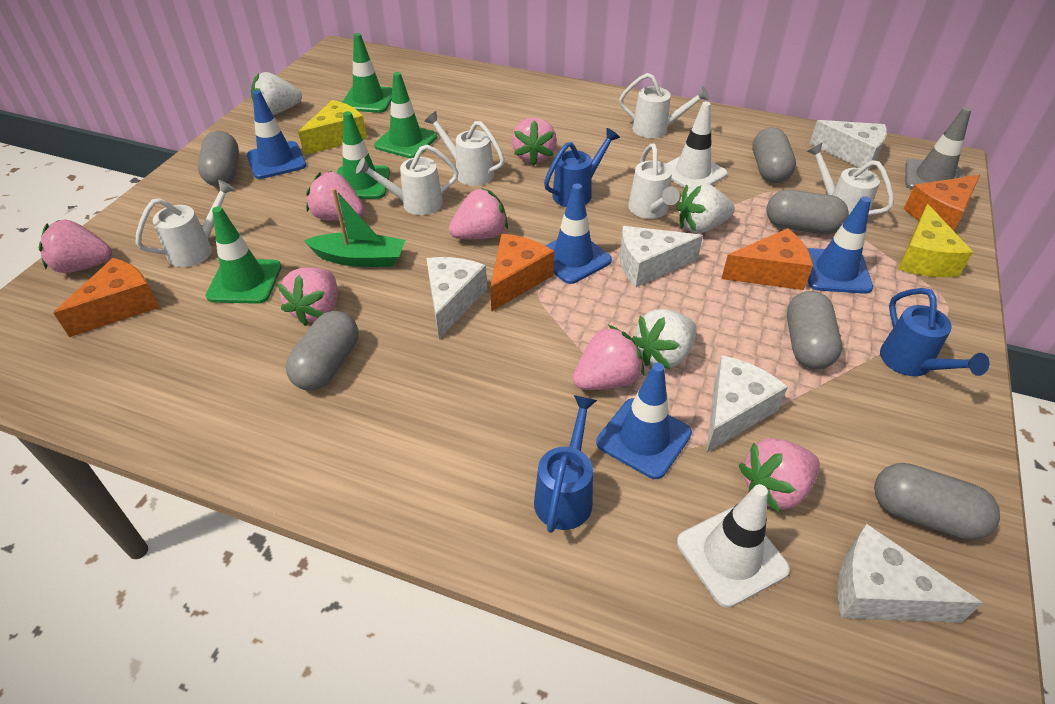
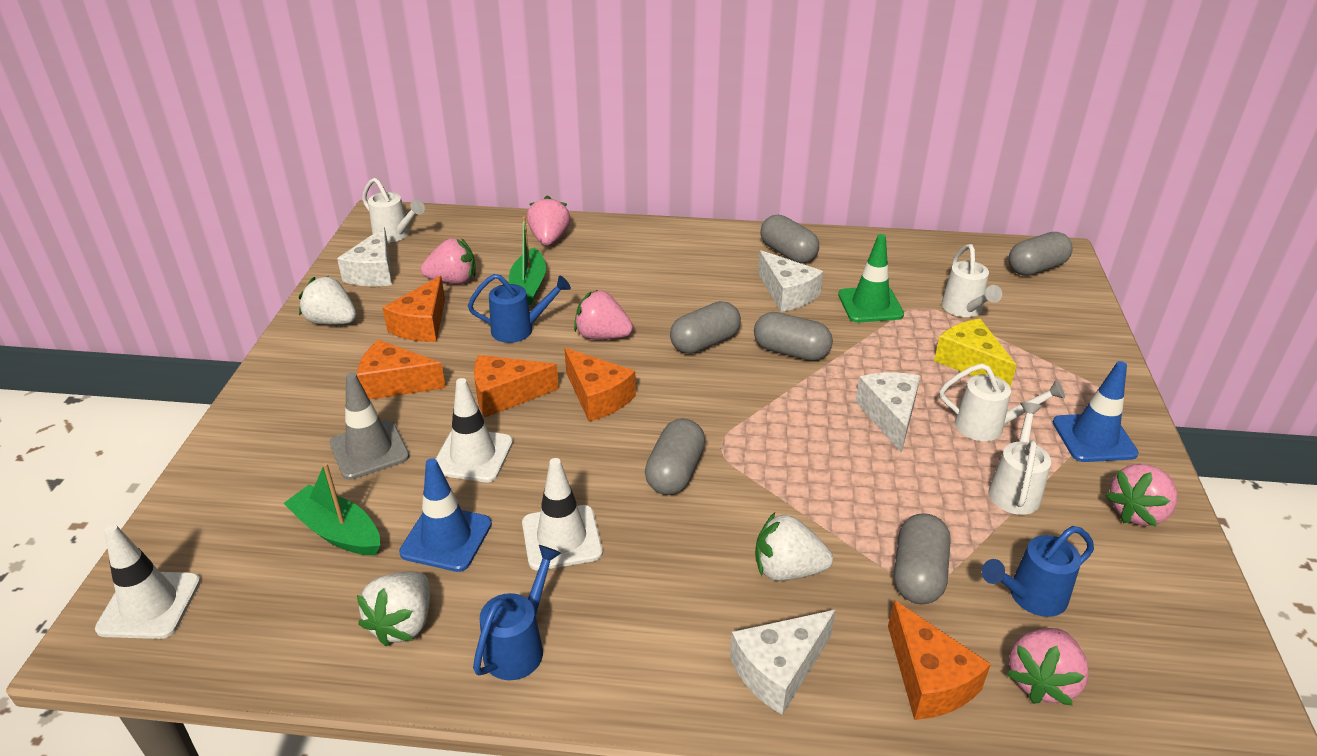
blue traffic cone: 4 -> 2
green boat: 1 -> 2
green traffic cone: 4 -> 1
orange cheese: 4 -> 5
pink strawberry: 7 -> 5
white cheese: 5 -> 4
white traffic cone: 2 -> 3
white watering can: 6 -> 4
yellow cheese: 2 -> 1

